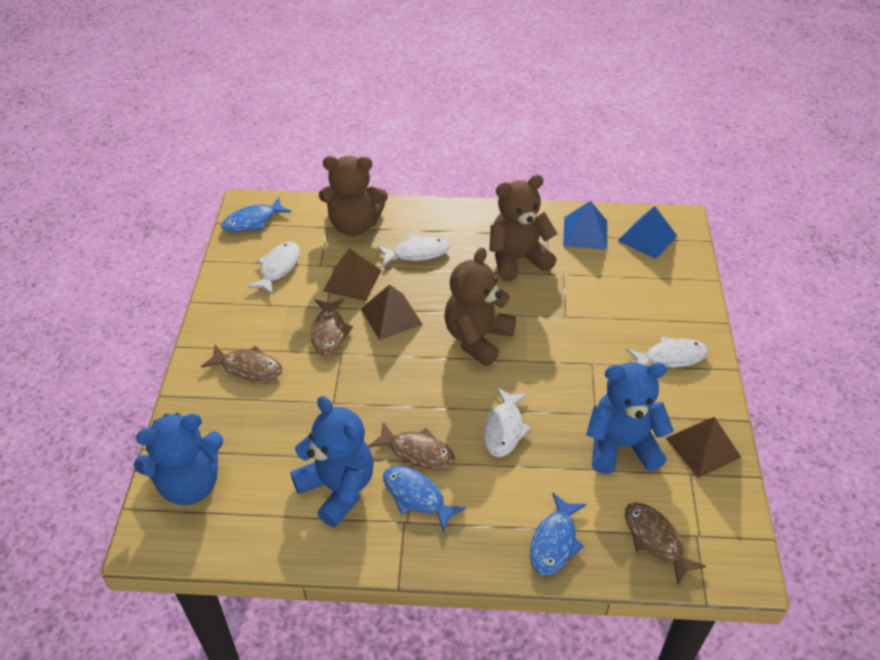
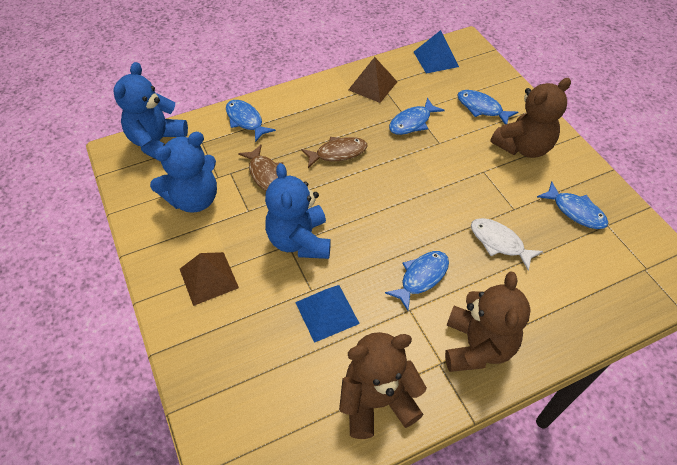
blue fish: 3 -> 5
brown fish: 4 -> 2
brown pyramid: 3 -> 2
white fish: 4 -> 1

